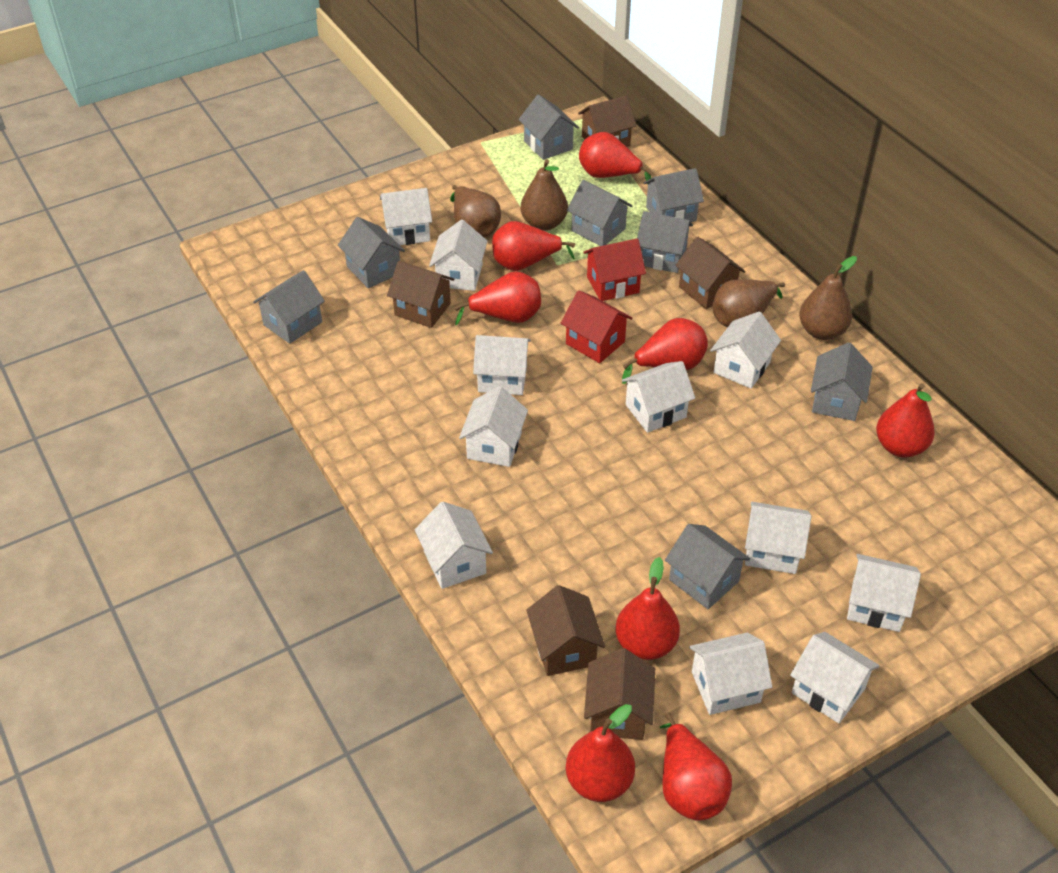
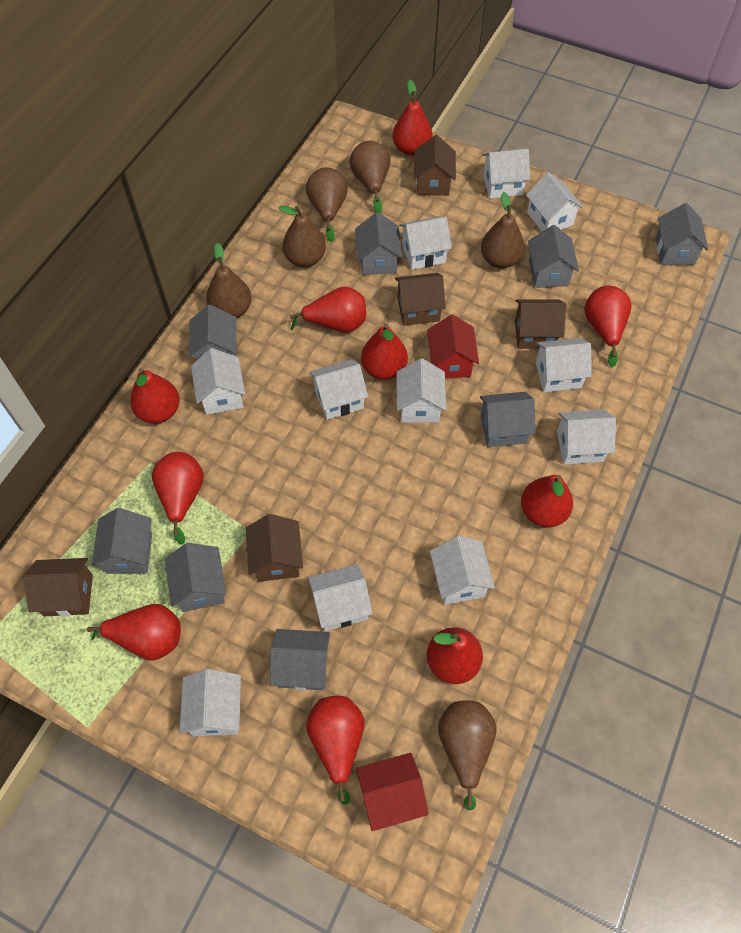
brown pear: 4 -> 6
red pear: 8 -> 10

